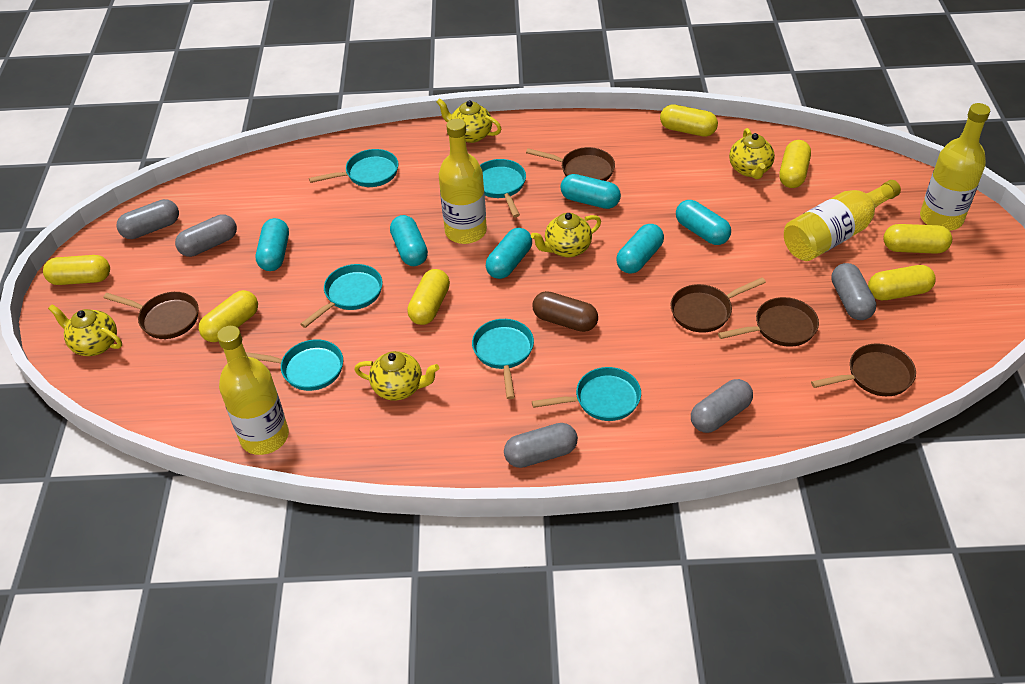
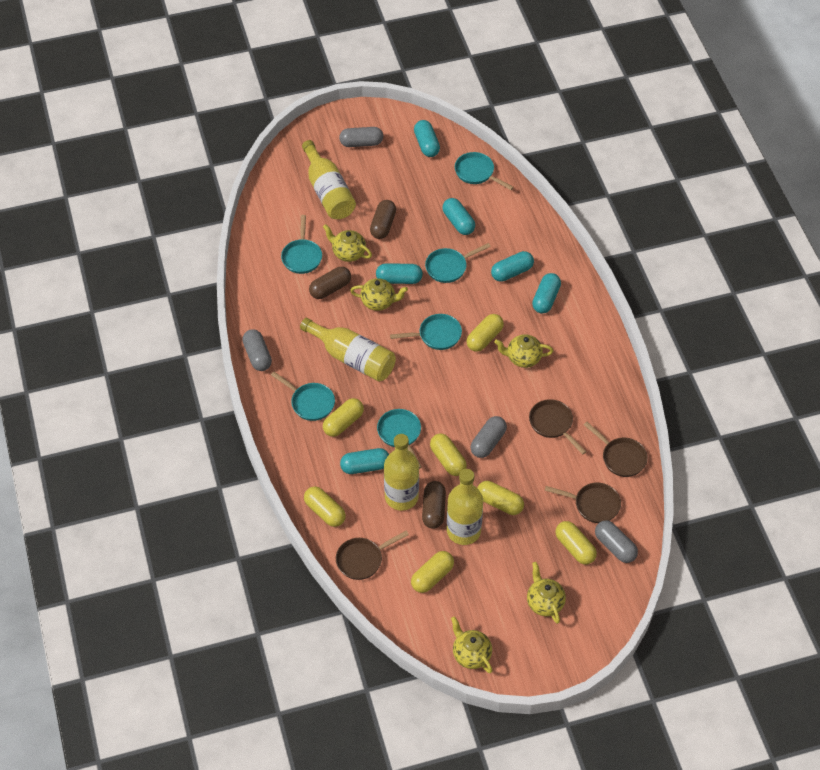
brown capsule: 1 -> 3
brown pan: 5 -> 4
grey capsule: 5 -> 4

